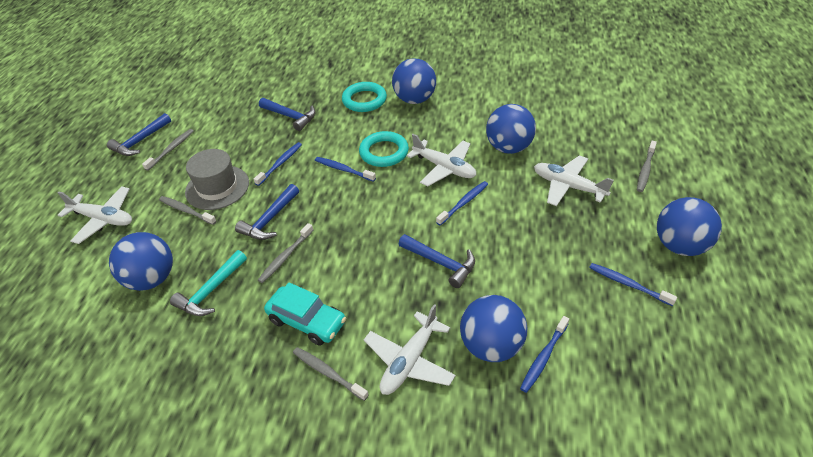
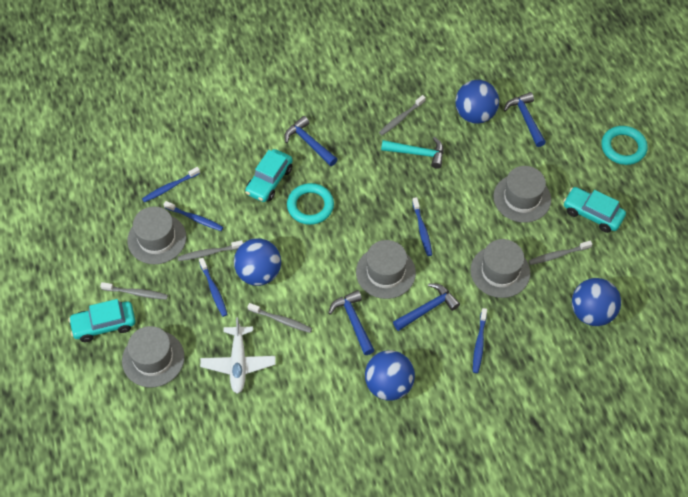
blue ball: 5 -> 4
grey hat: 1 -> 5
turquoise car: 1 -> 3
white plane: 4 -> 1

